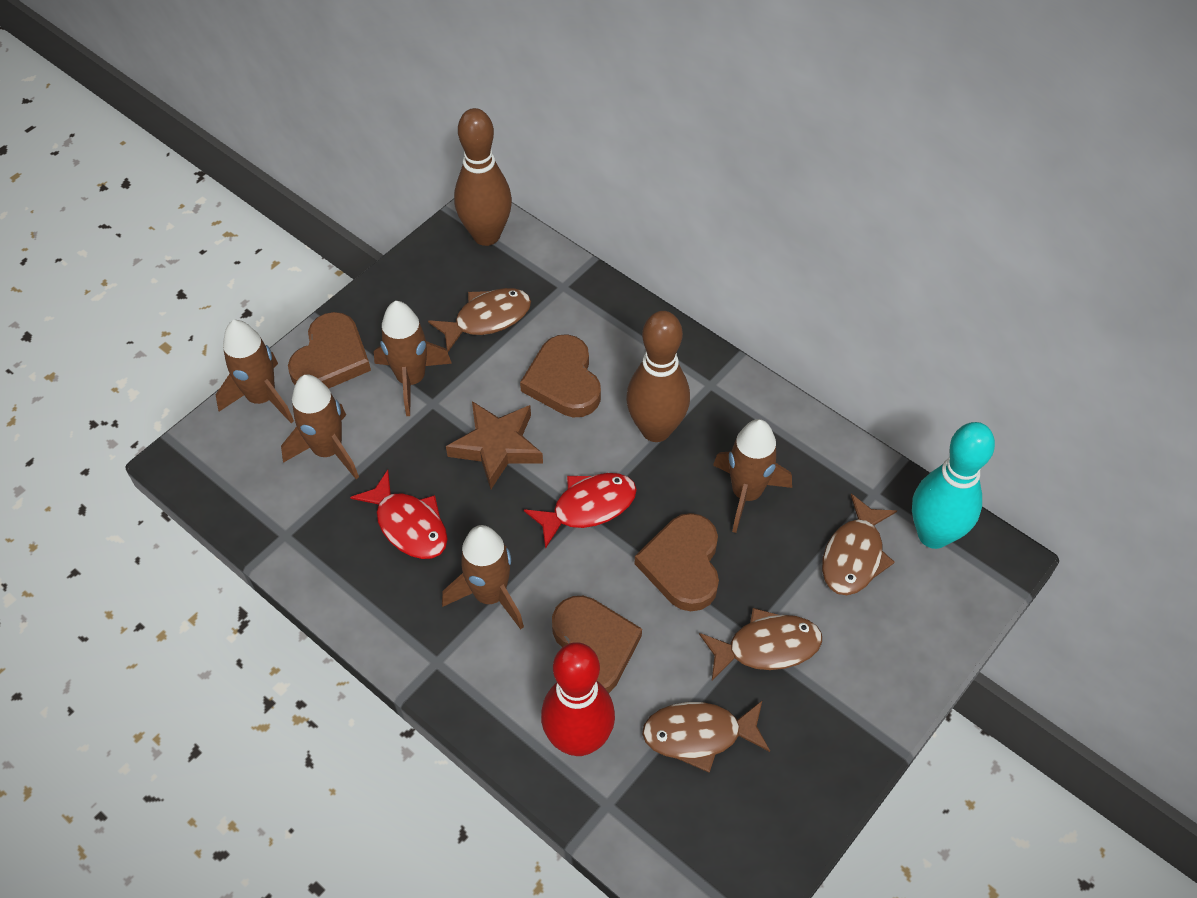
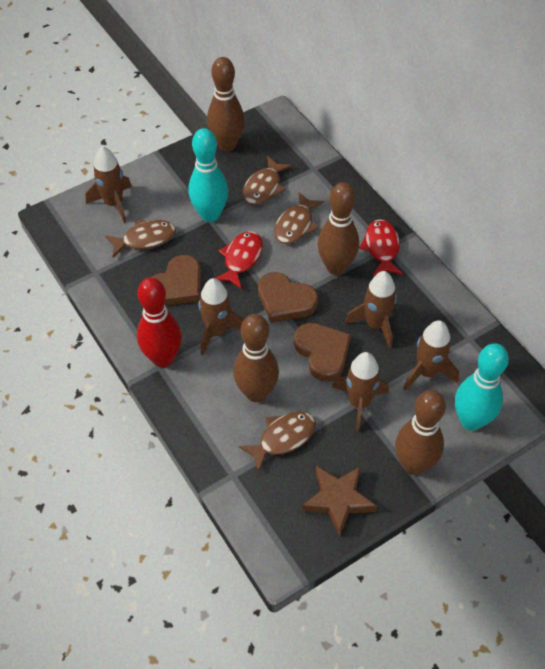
brown bowling pin: 2 -> 4
brown heart: 4 -> 3
turquoise bowling pin: 1 -> 2

